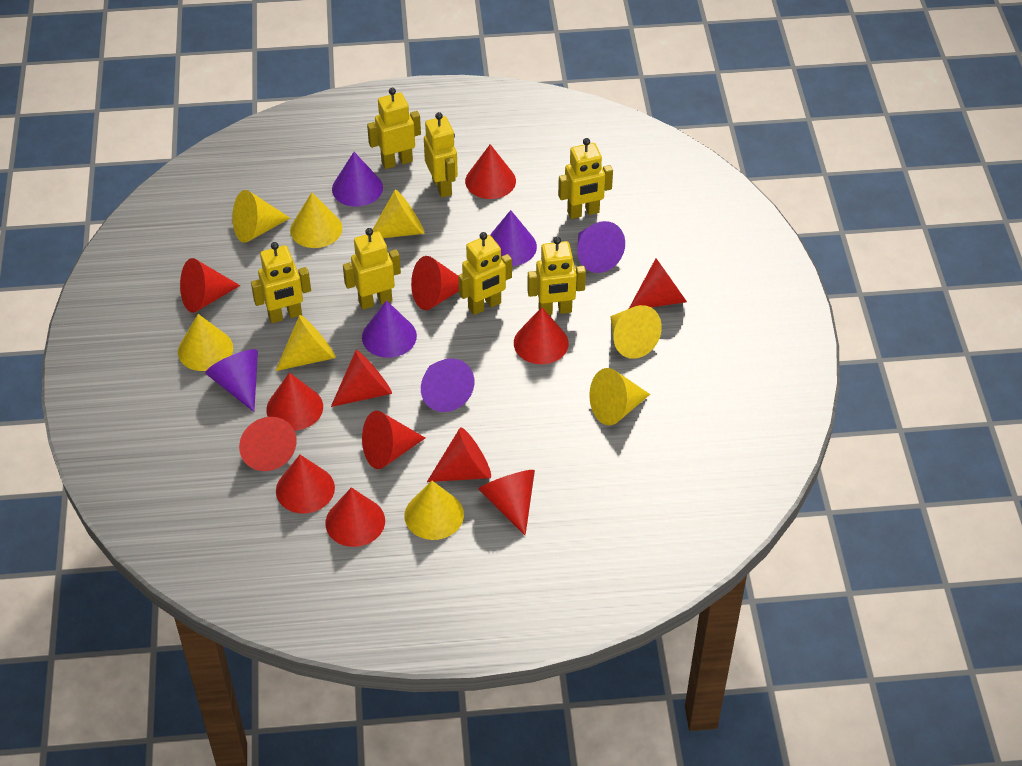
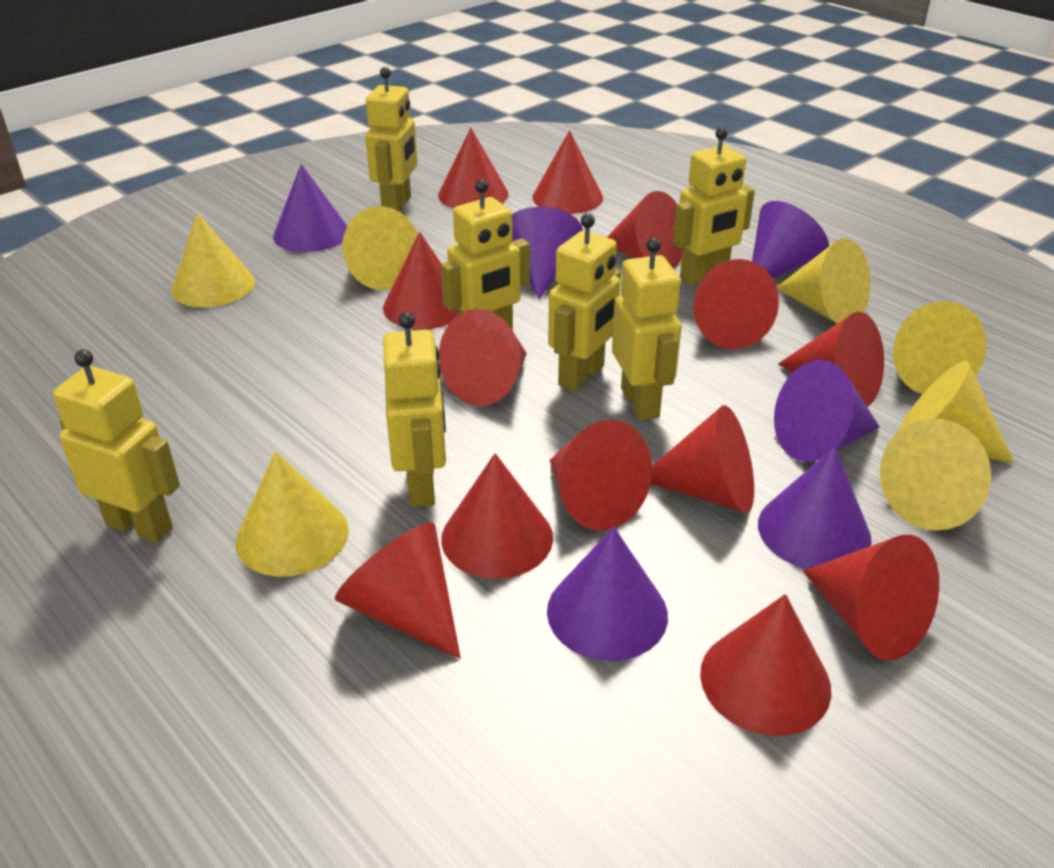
yellow cone: 8 -> 7

